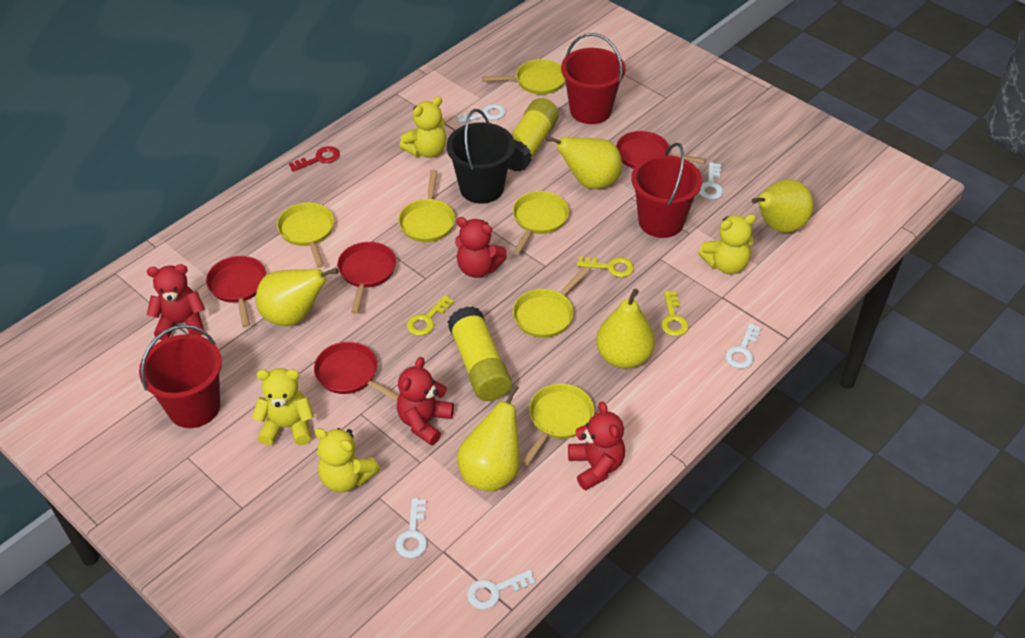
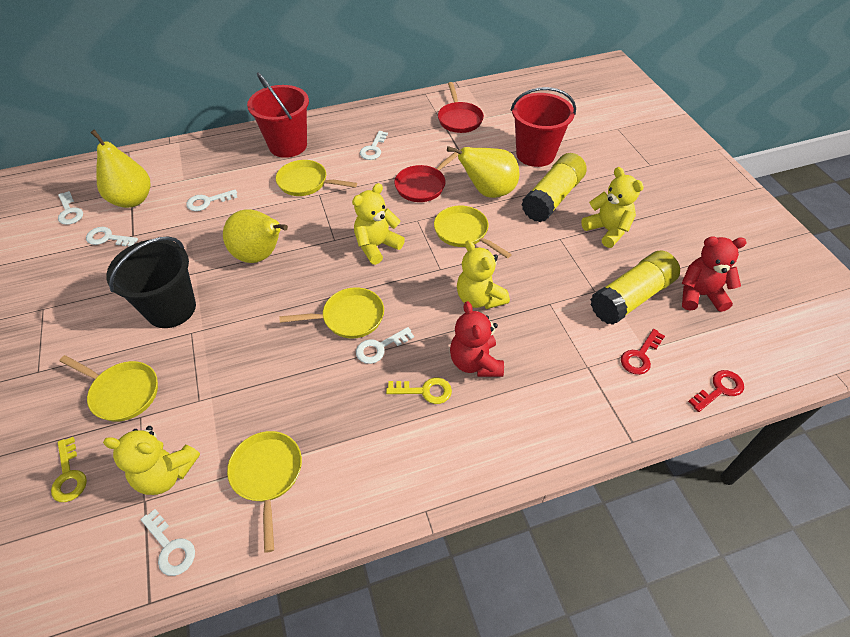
red bucket: 3 -> 2
red key: 1 -> 2
red pan: 4 -> 2
red teddy bear: 4 -> 2
white key: 5 -> 6
yellow key: 3 -> 2
yellow pan: 6 -> 5
yellow pear: 5 -> 3

